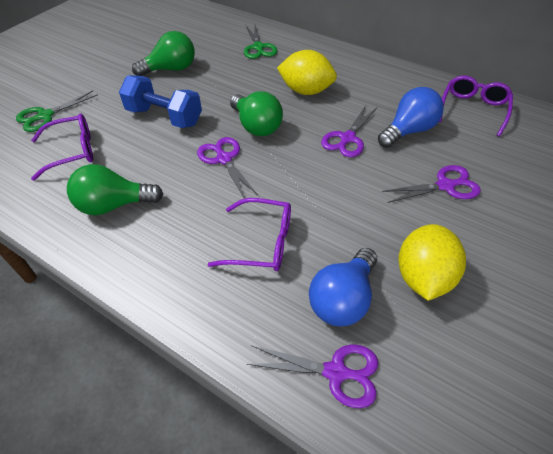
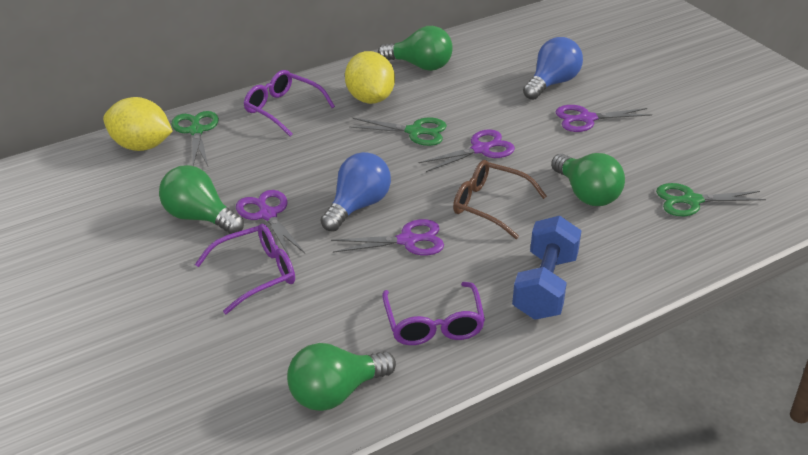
brown glasses: 0 -> 1
green light bulb: 3 -> 4
green scissors: 2 -> 3

